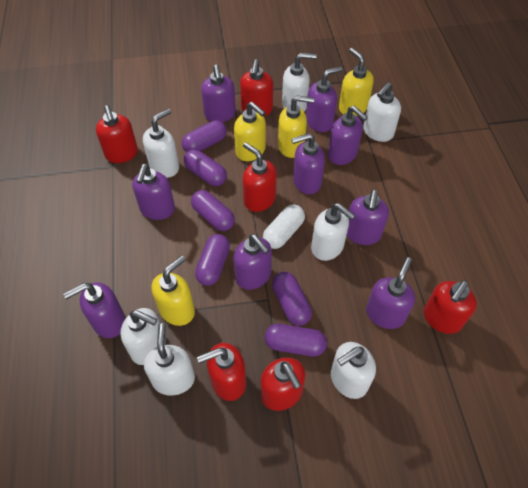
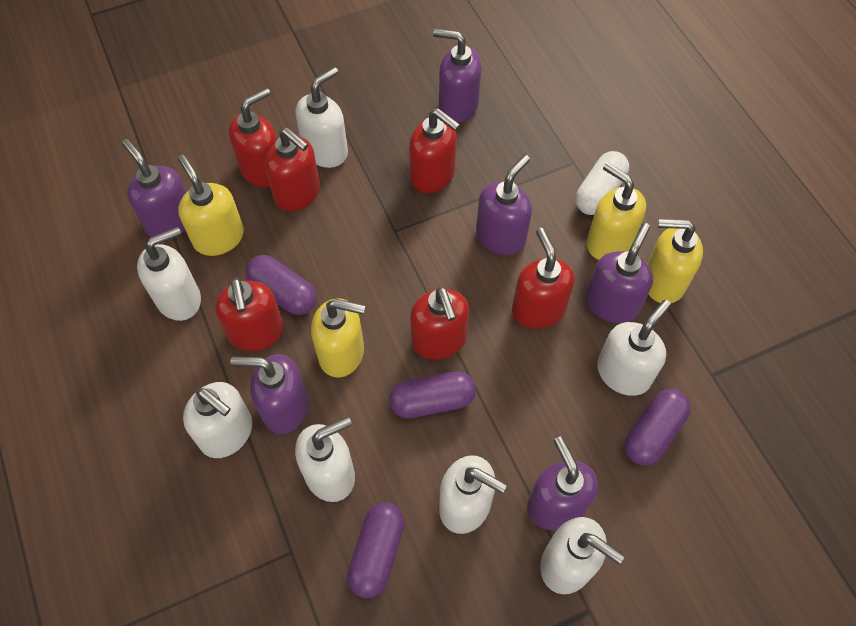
purple capsule: 6 -> 4
purple soap dispenser: 9 -> 6

